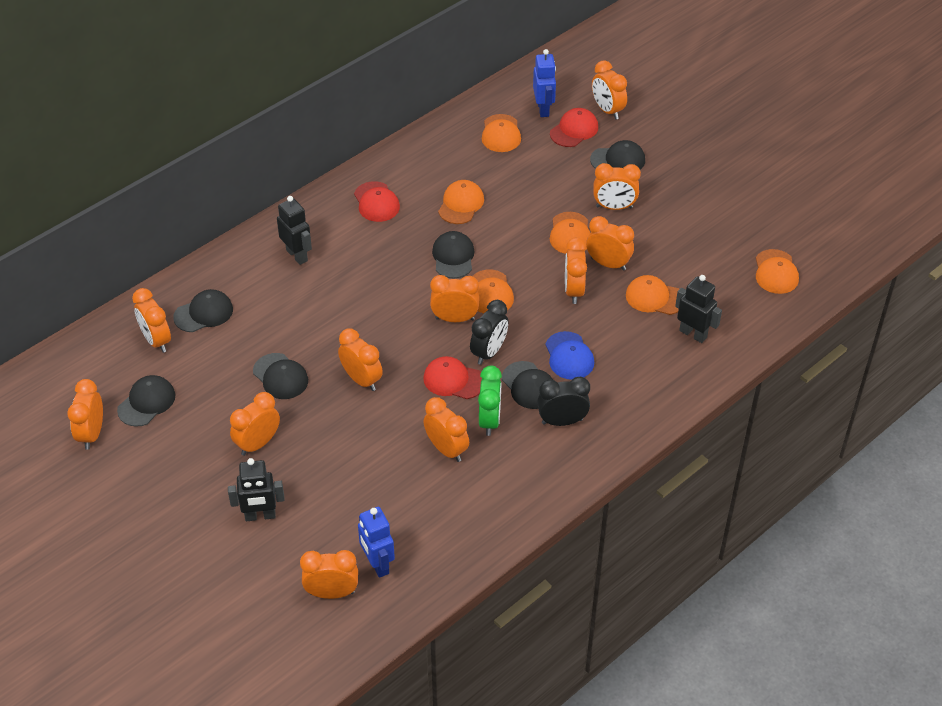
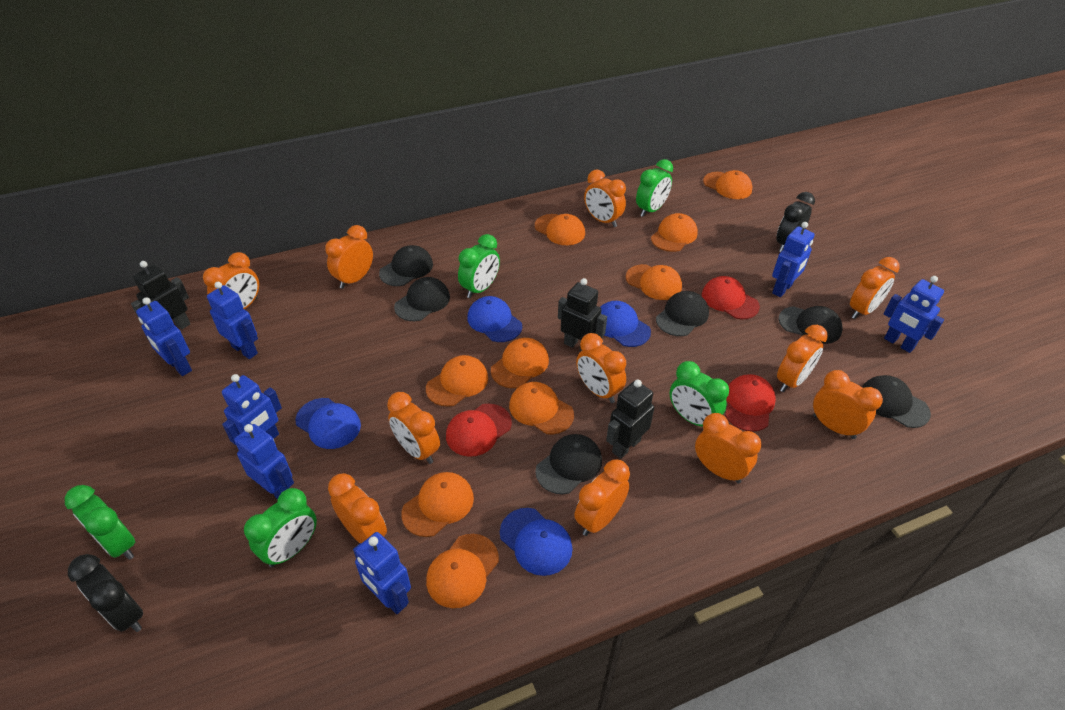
blue cap: 1 -> 4
blue robot: 2 -> 7
green clock: 1 -> 5
orange cap: 6 -> 9

